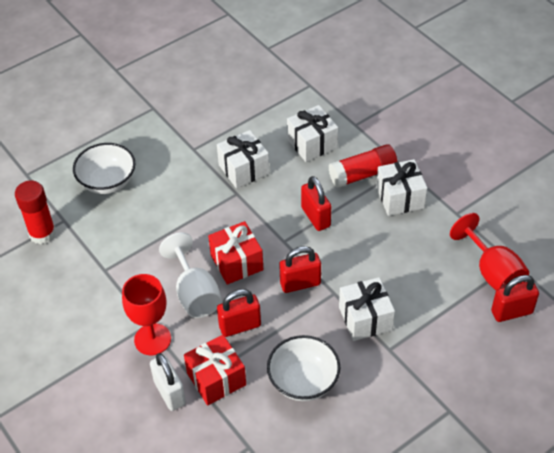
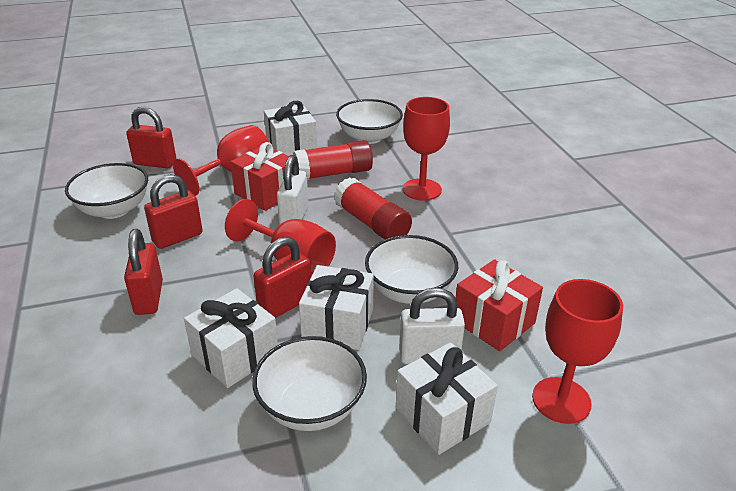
red goblet: 2 -> 4
white bowl: 2 -> 4
white goblet: 1 -> 0
white padlock: 1 -> 2

